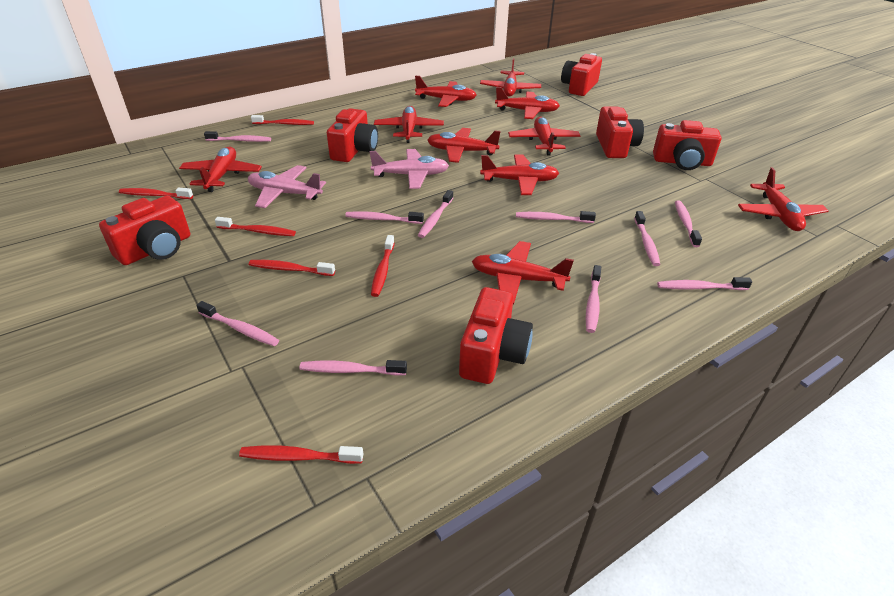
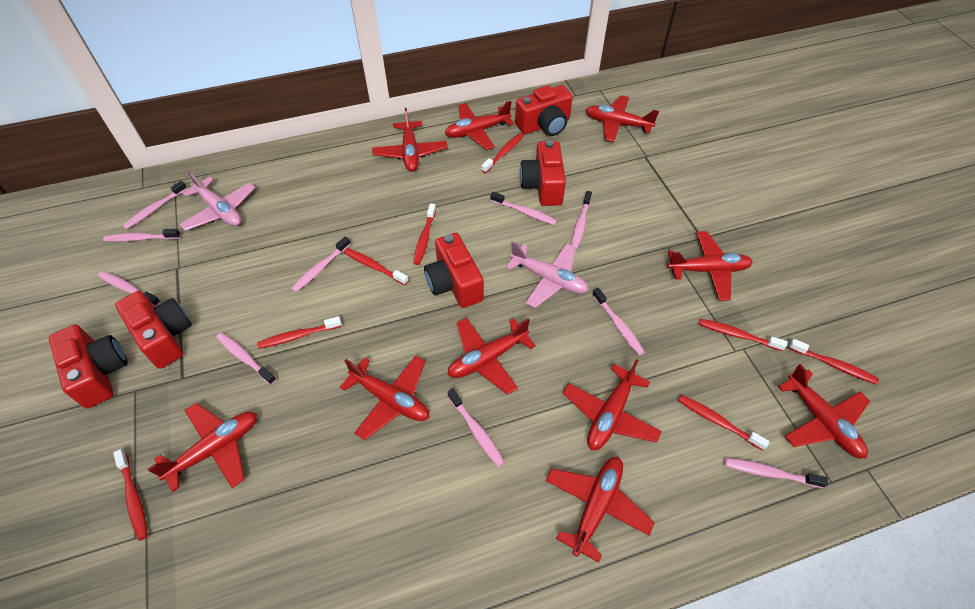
red camera: 6 -> 5
red toothbrush: 6 -> 8

